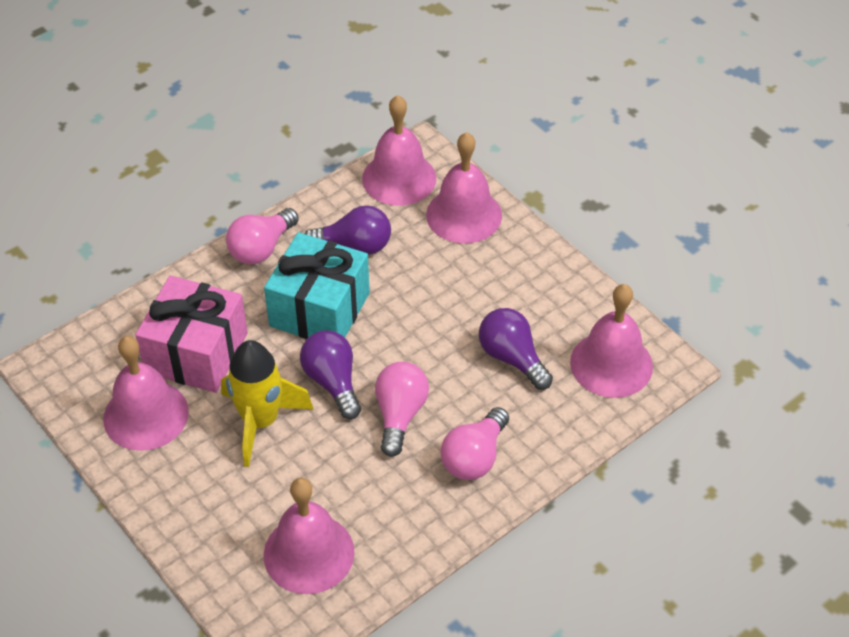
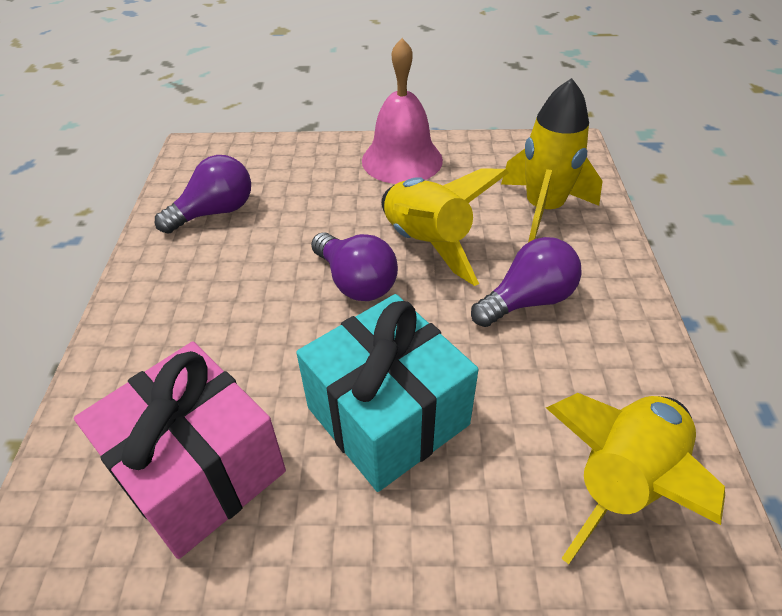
pink bell: 5 -> 1
pink light bulb: 3 -> 0
yellow rocket: 1 -> 3

